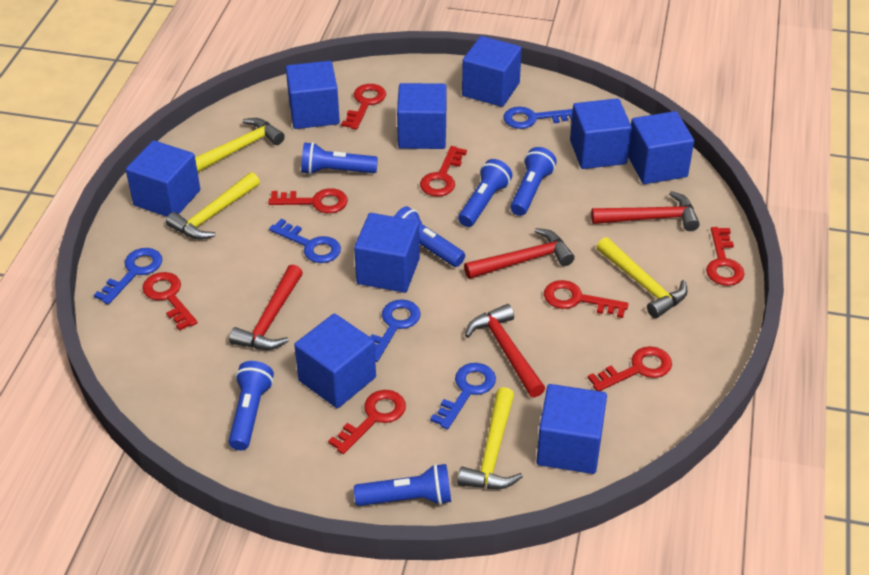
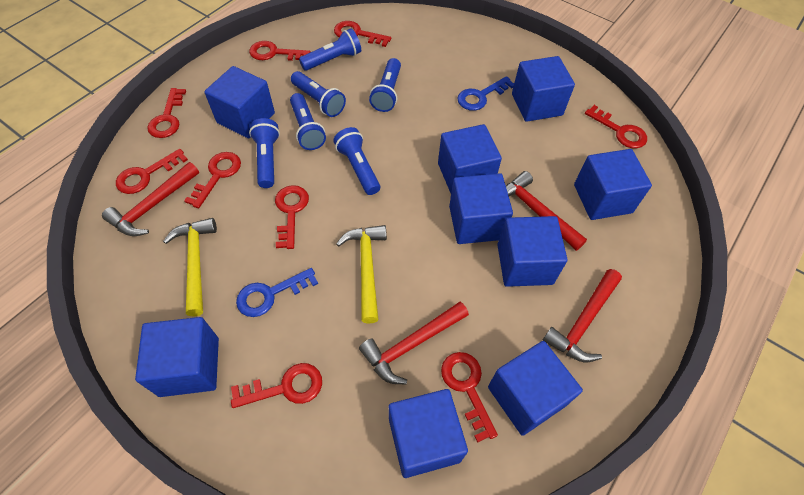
blue key: 5 -> 2
red key: 8 -> 9
yellow hammer: 4 -> 2

